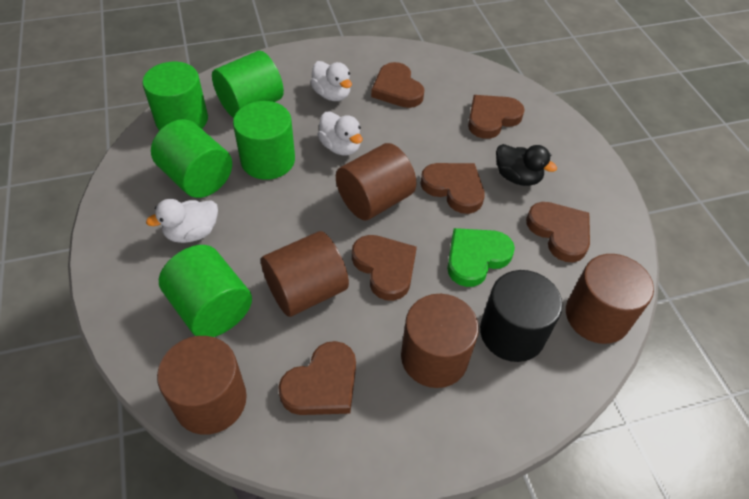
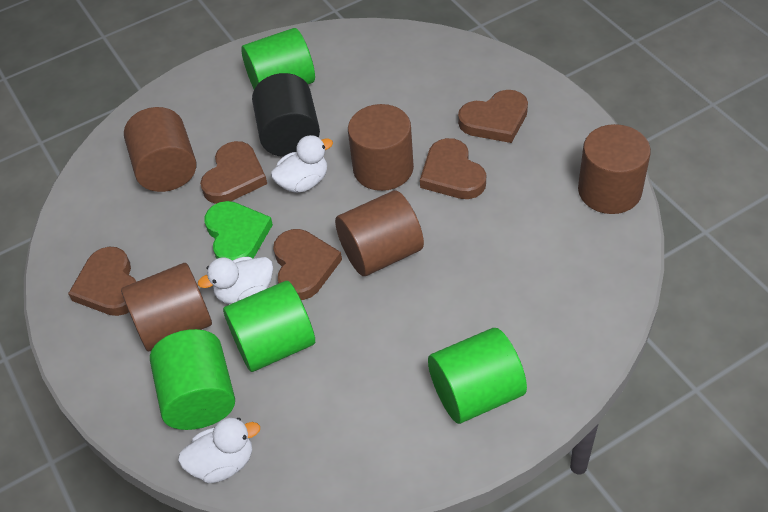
black duck: 1 -> 0
brown heart: 6 -> 5
green cylinder: 5 -> 4

